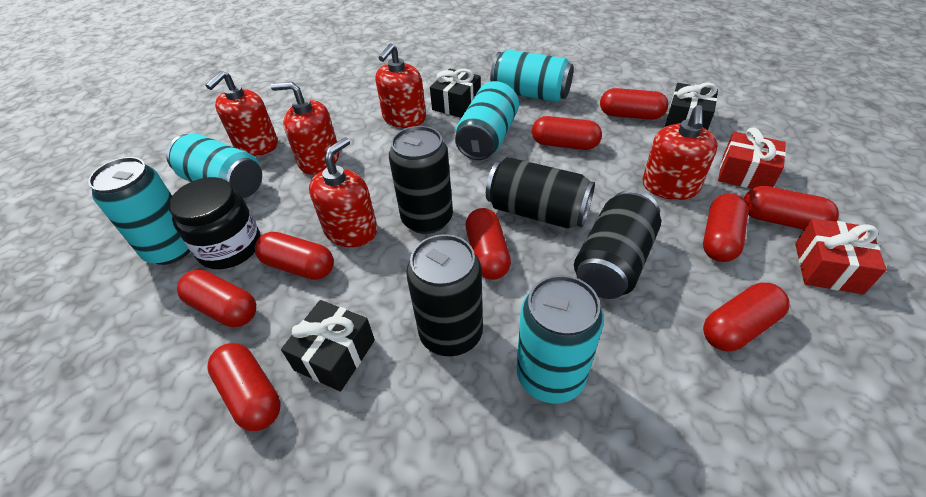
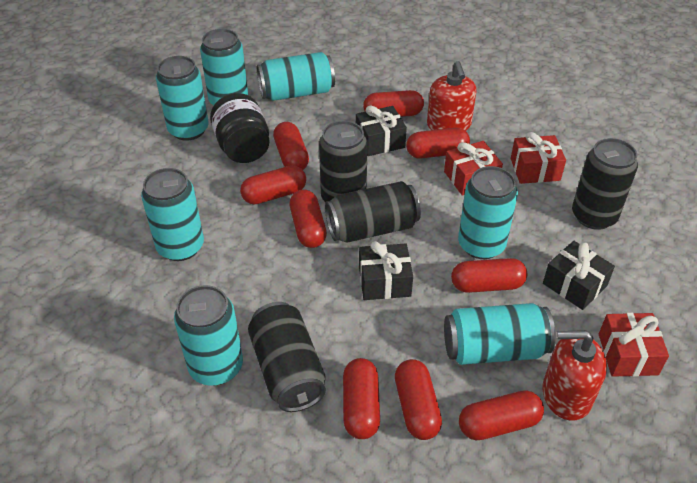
red gift: 2 -> 3
red soap dispenser: 5 -> 2
turquoise can: 5 -> 7

